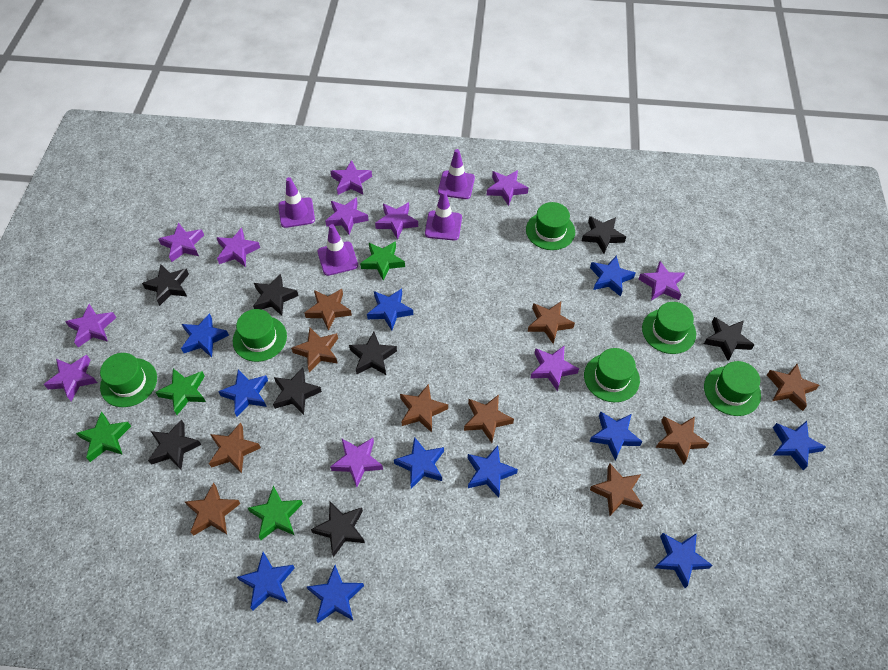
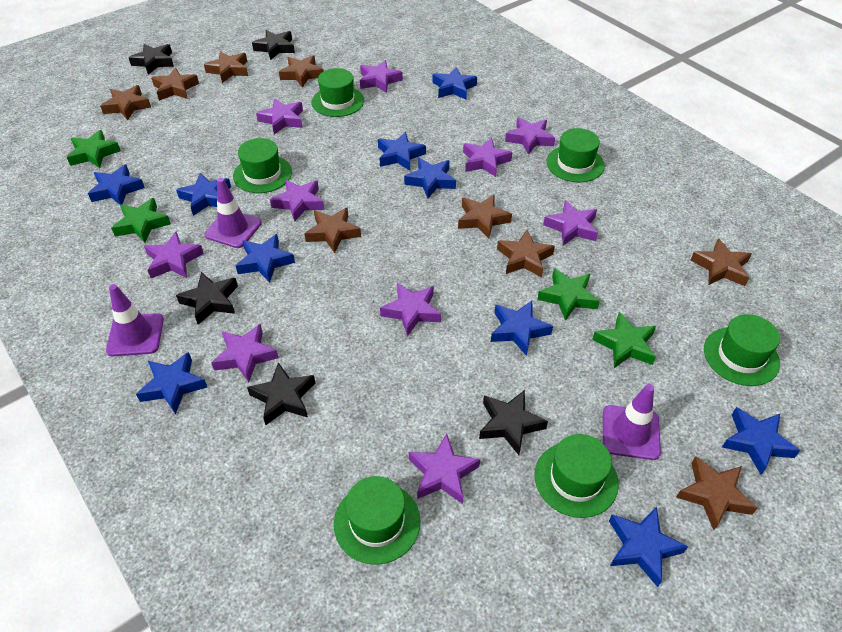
black star: 8 -> 5
blue star: 11 -> 10
brown star: 10 -> 9
purple star: 11 -> 10
purple traffic cone: 4 -> 3

